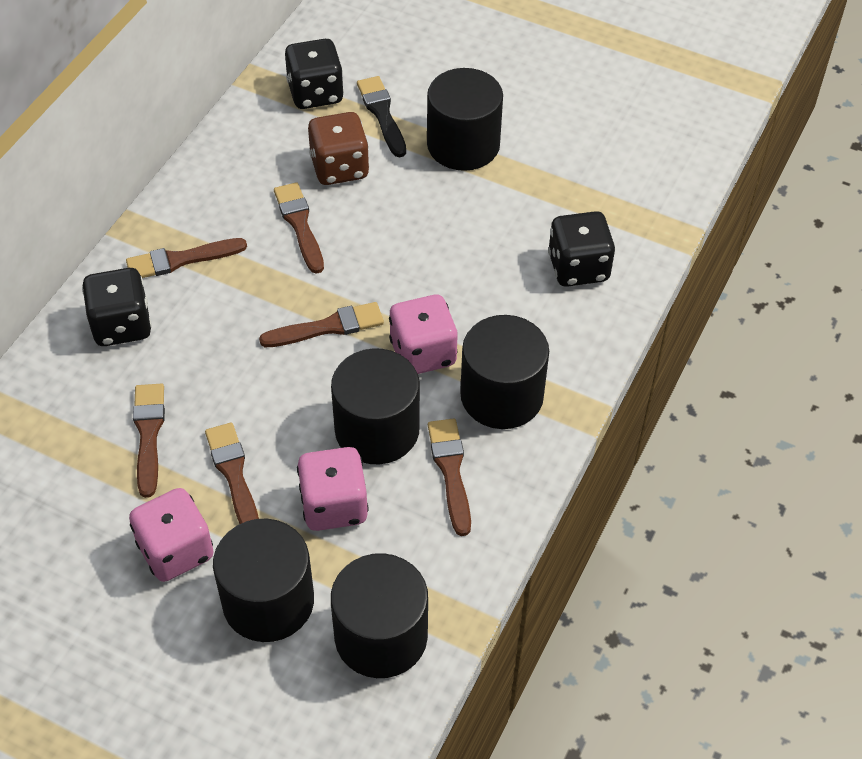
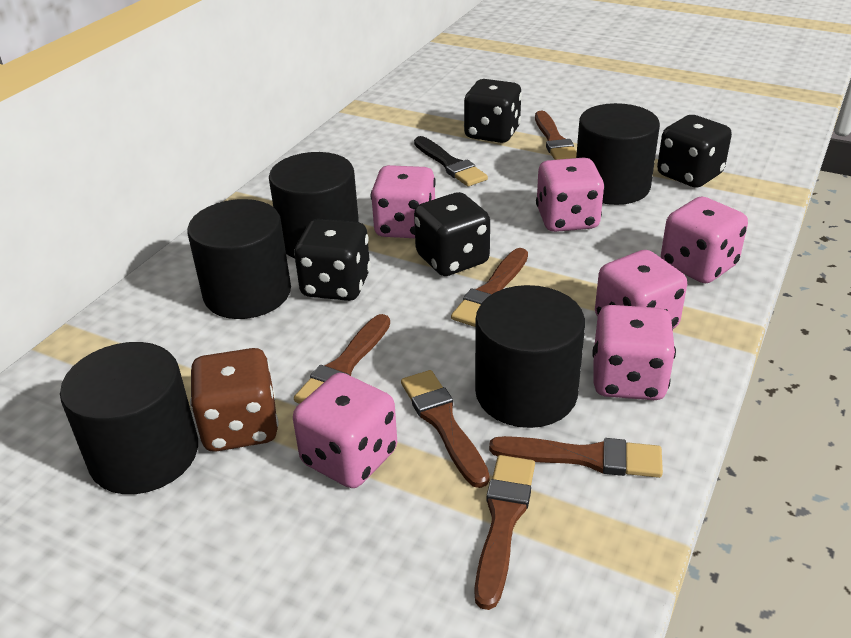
black dice: 3 -> 4
pink dice: 3 -> 6

